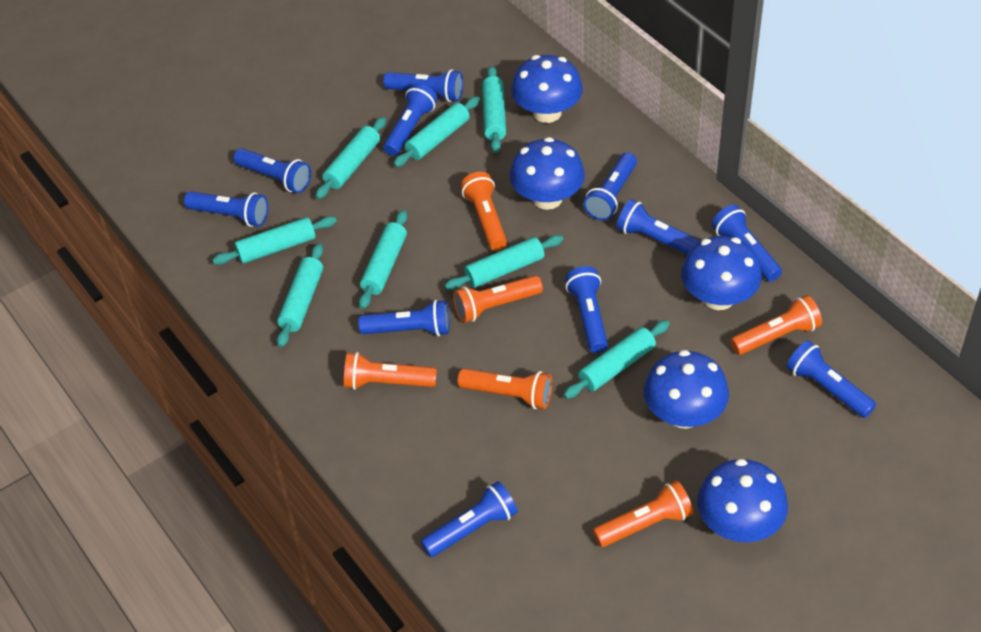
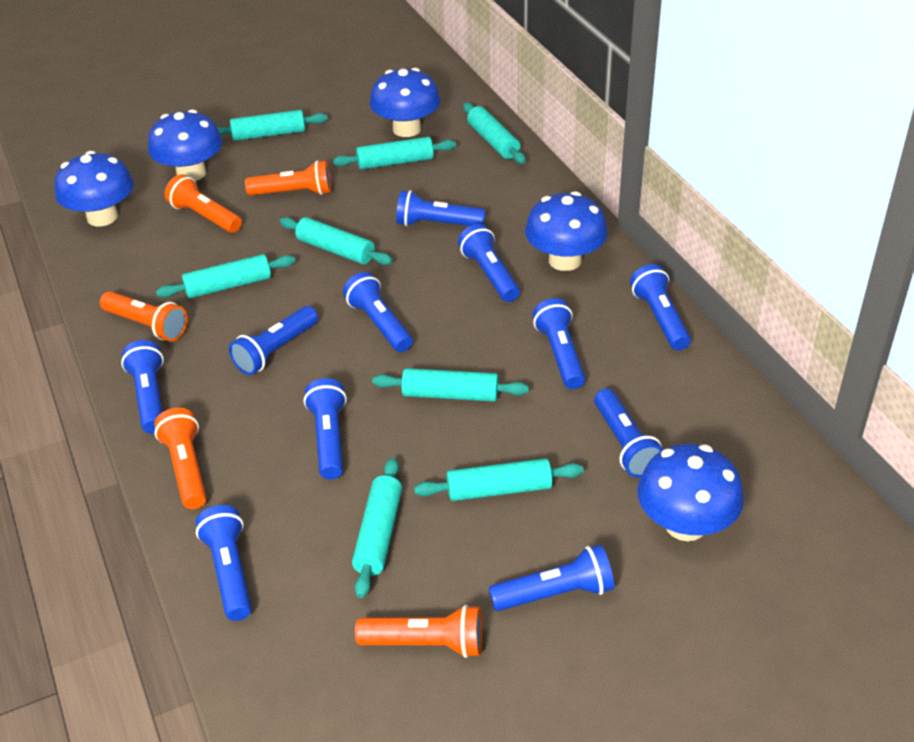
orange flashlight: 6 -> 5

